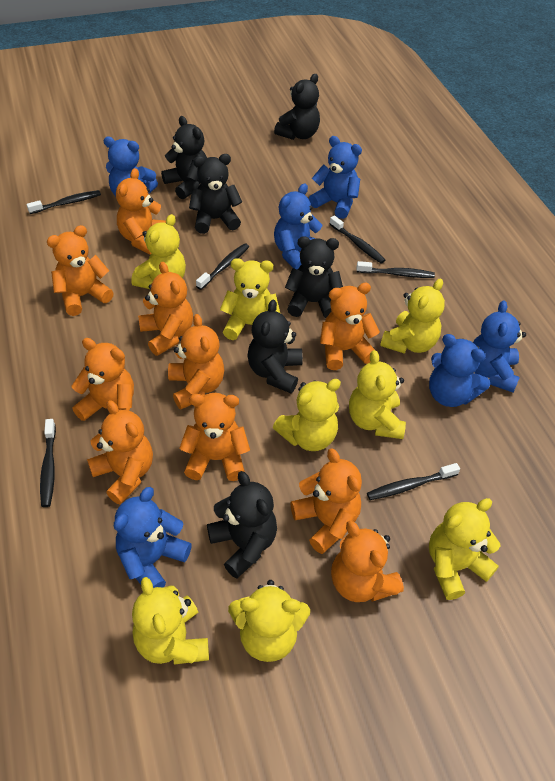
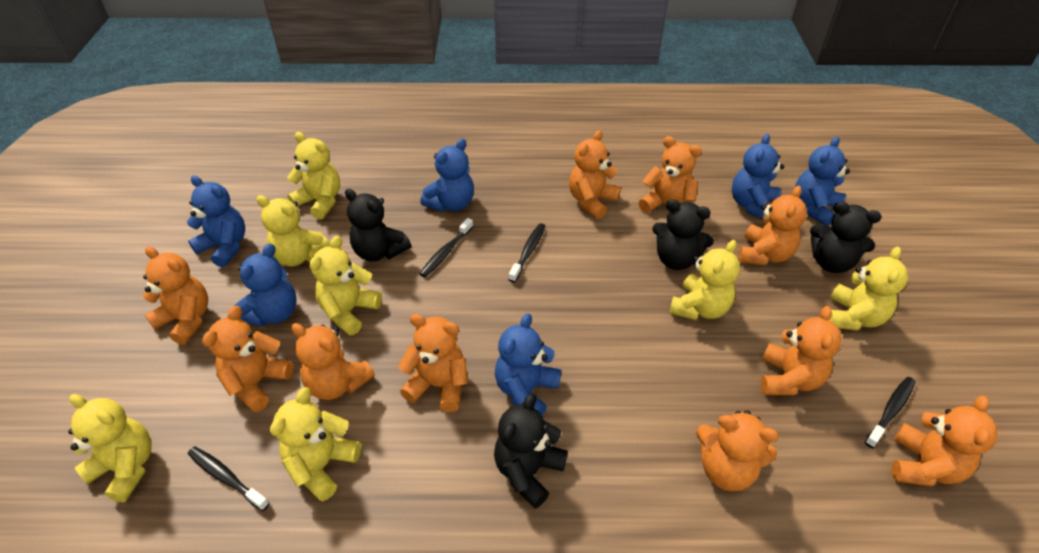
black teddy bear: 6 -> 4
black toothbrush: 6 -> 4
yellow teddy bear: 8 -> 7

